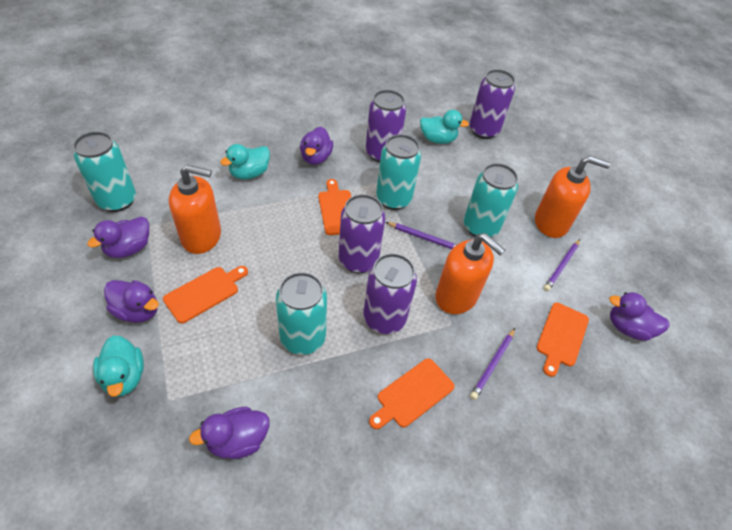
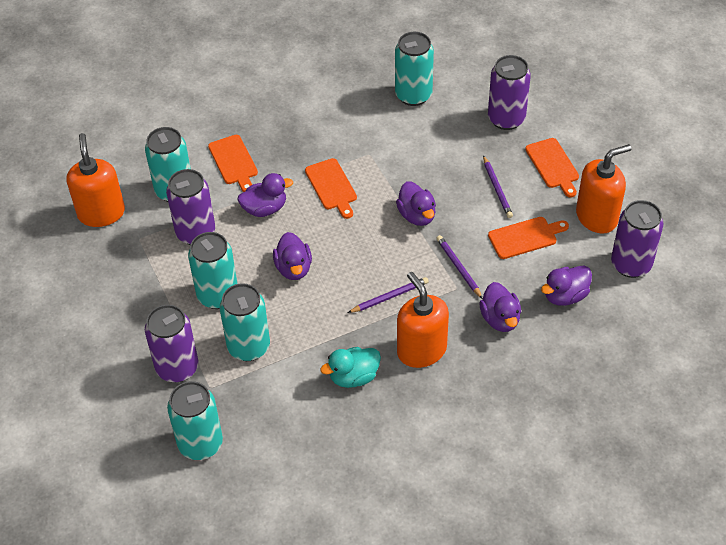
turquoise can: 4 -> 5
turquoise duck: 3 -> 1

